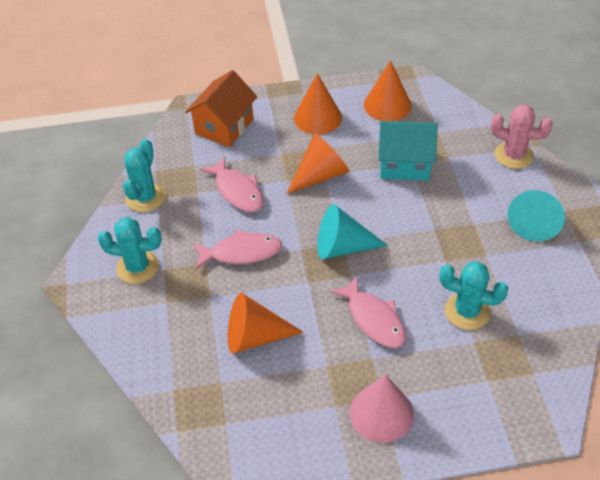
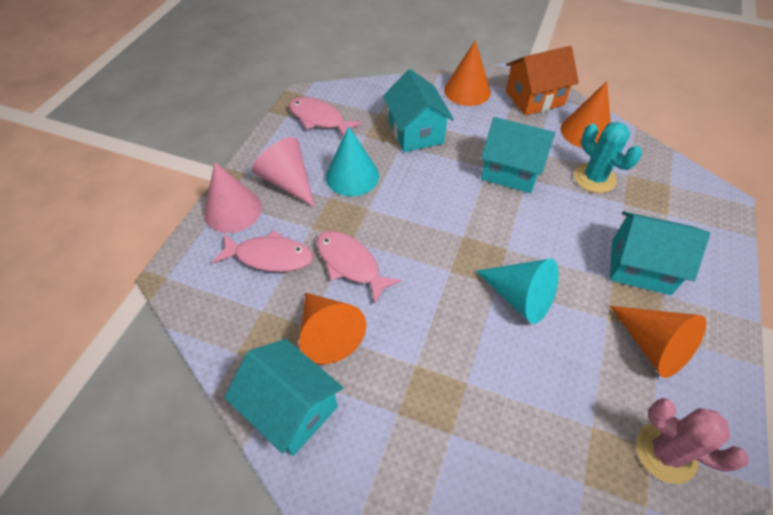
pink cone: 1 -> 2
turquoise cactus: 3 -> 1
turquoise house: 1 -> 4

